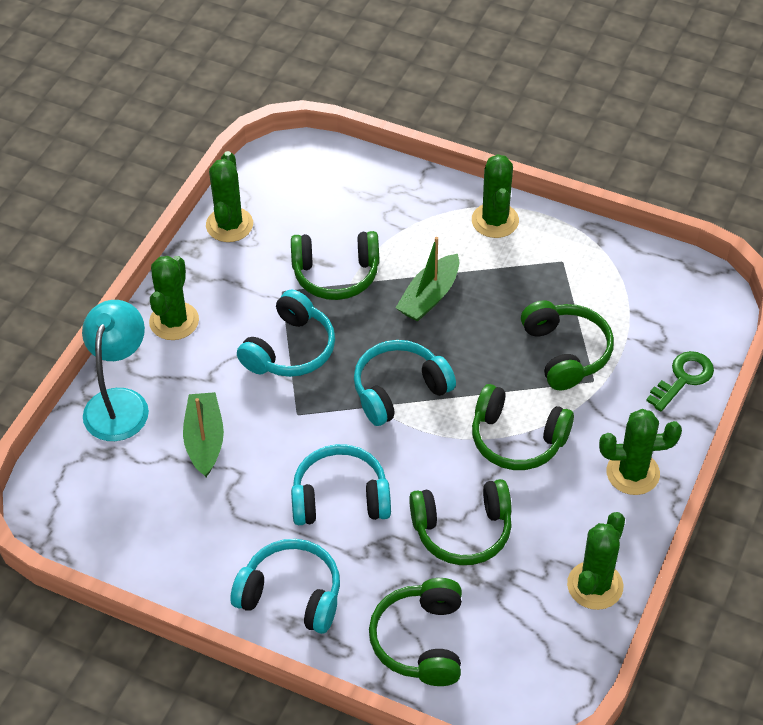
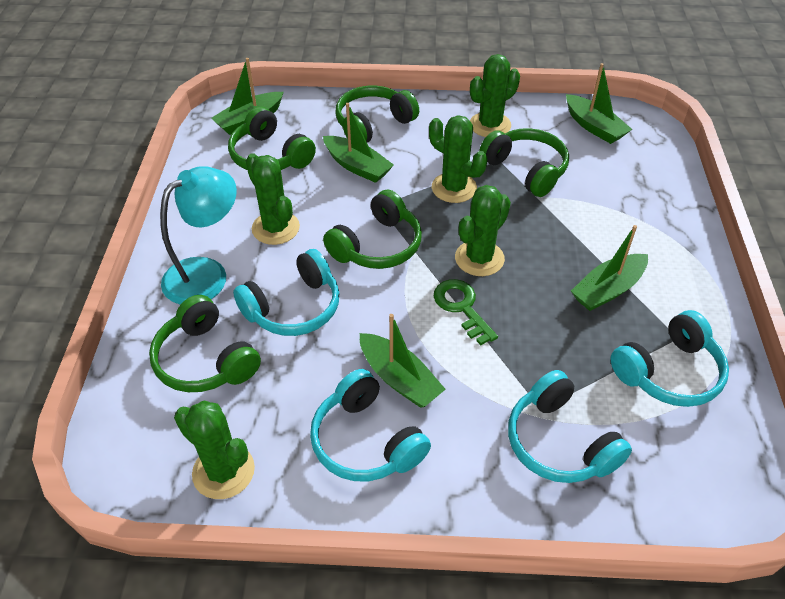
green boat: 2 -> 5

